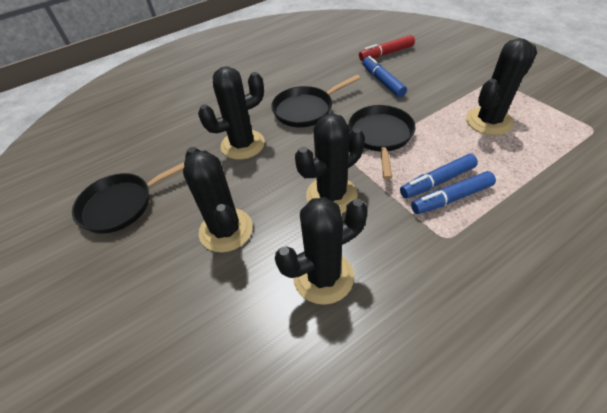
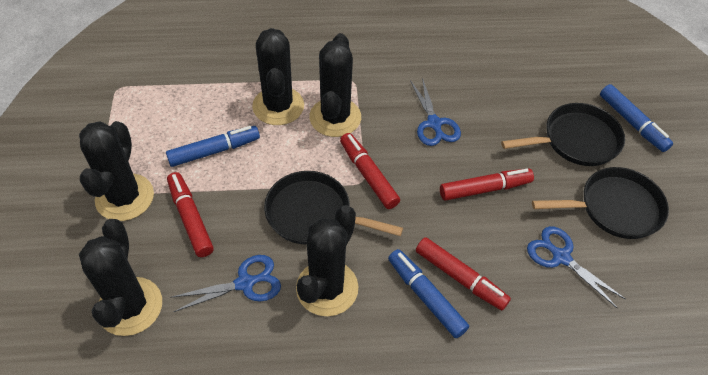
blue scissors: 0 -> 3
red marker: 1 -> 4

